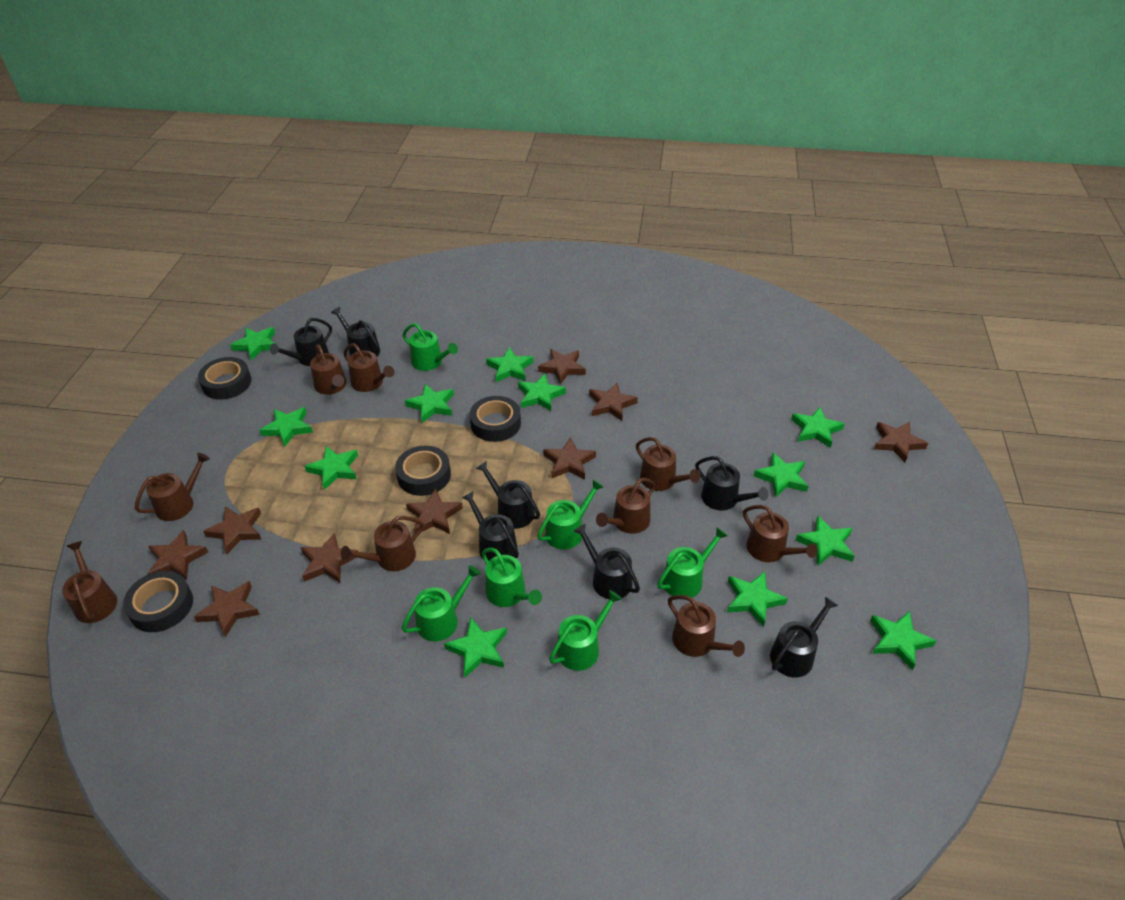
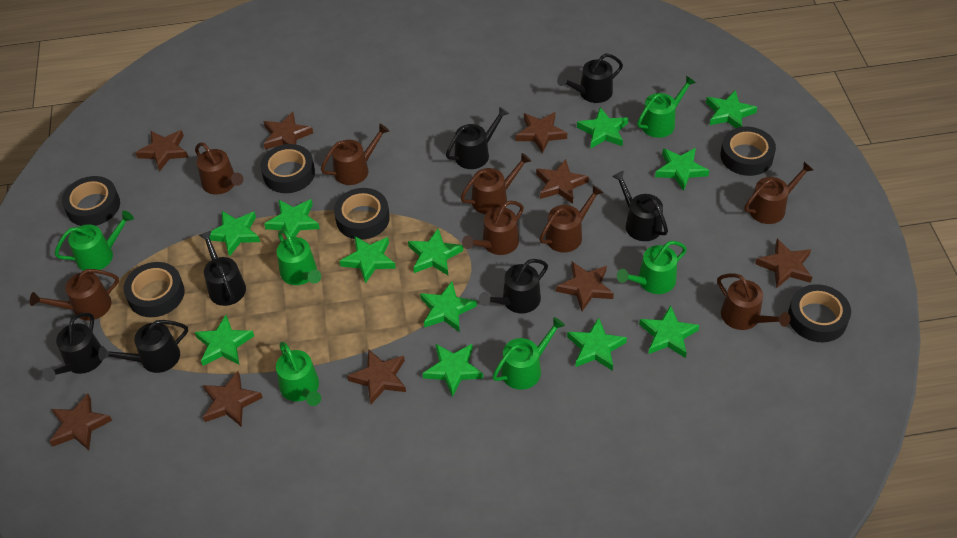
black tape: 4 -> 6
brown watering can: 9 -> 8

